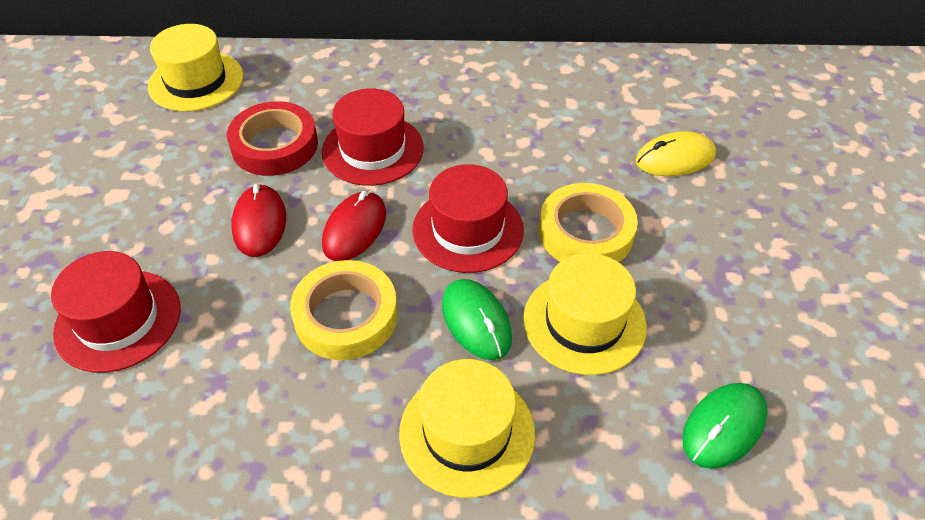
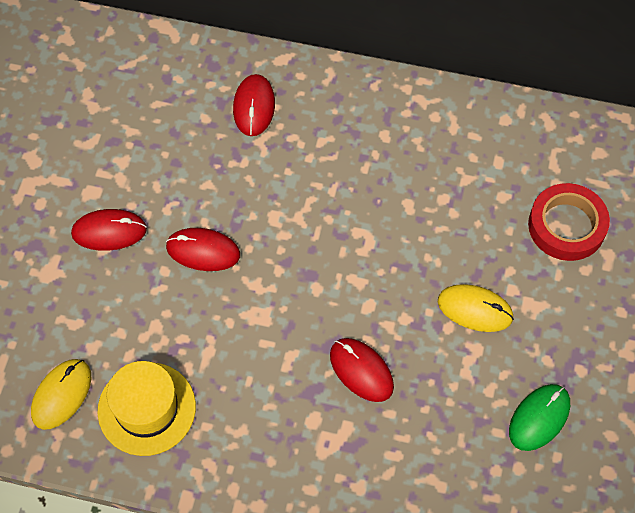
green mouse: 2 -> 1
red hat: 3 -> 0
red mouse: 2 -> 4
yellow hat: 3 -> 1
yellow mouse: 1 -> 2
yellow tape: 2 -> 0

